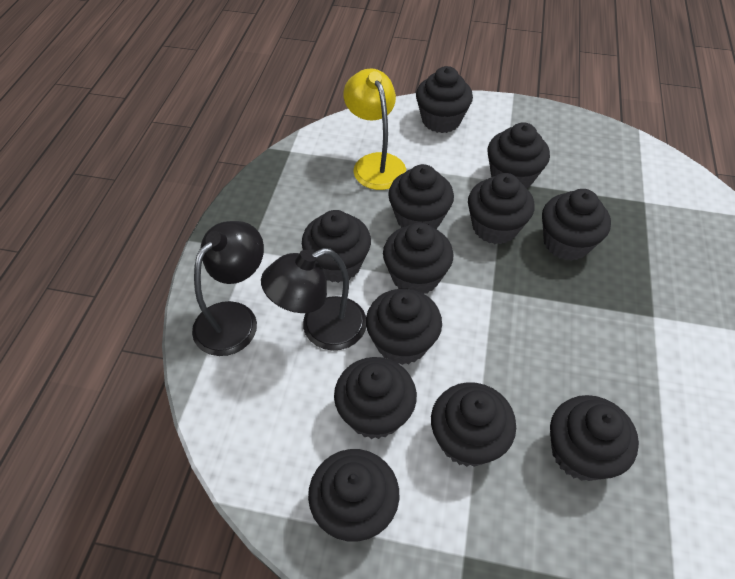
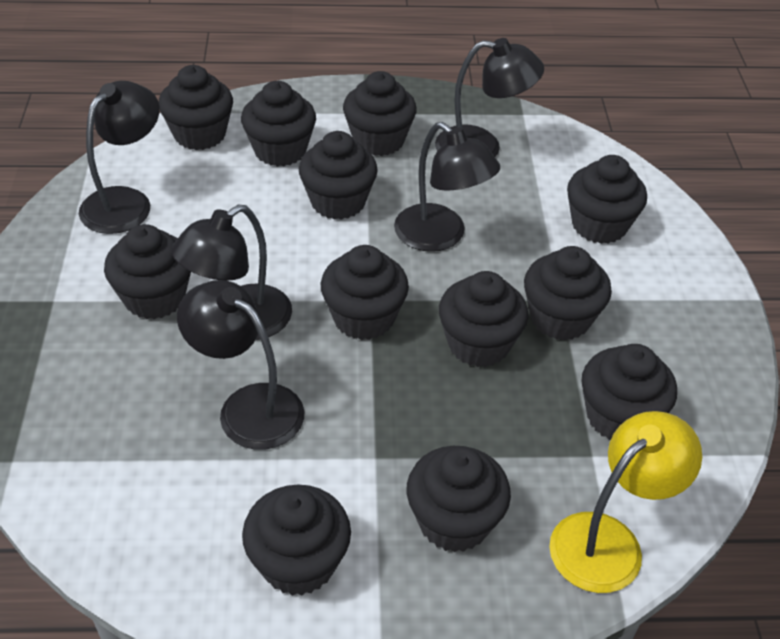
black lamp: 2 -> 5

